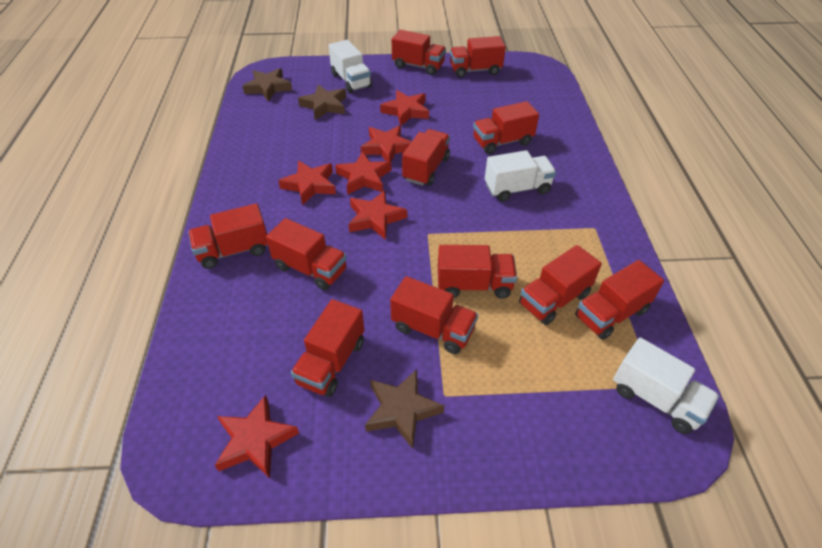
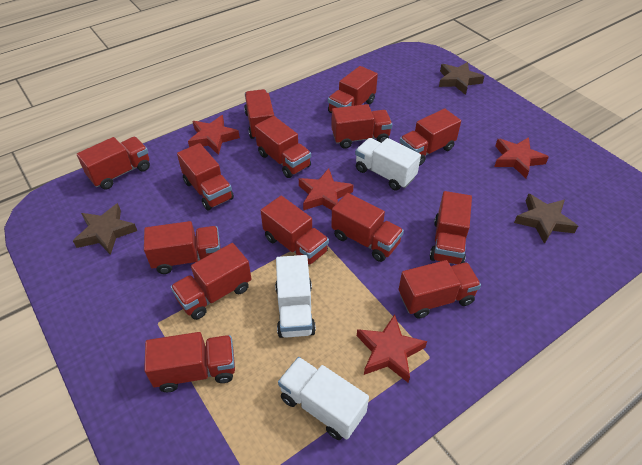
red star: 6 -> 4
red truck: 11 -> 14

